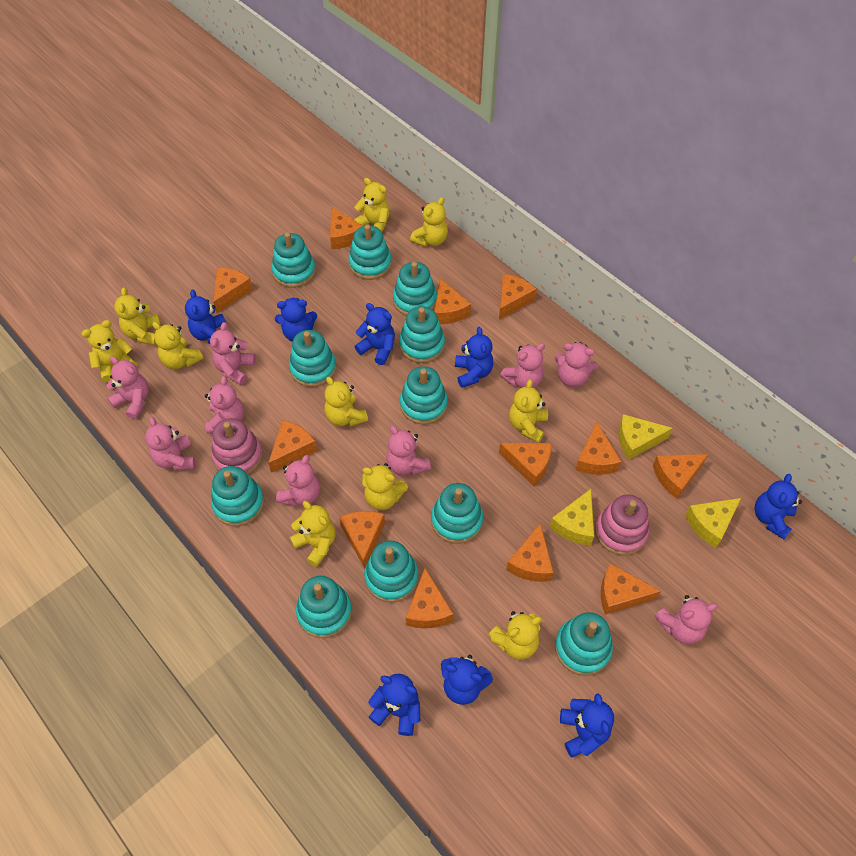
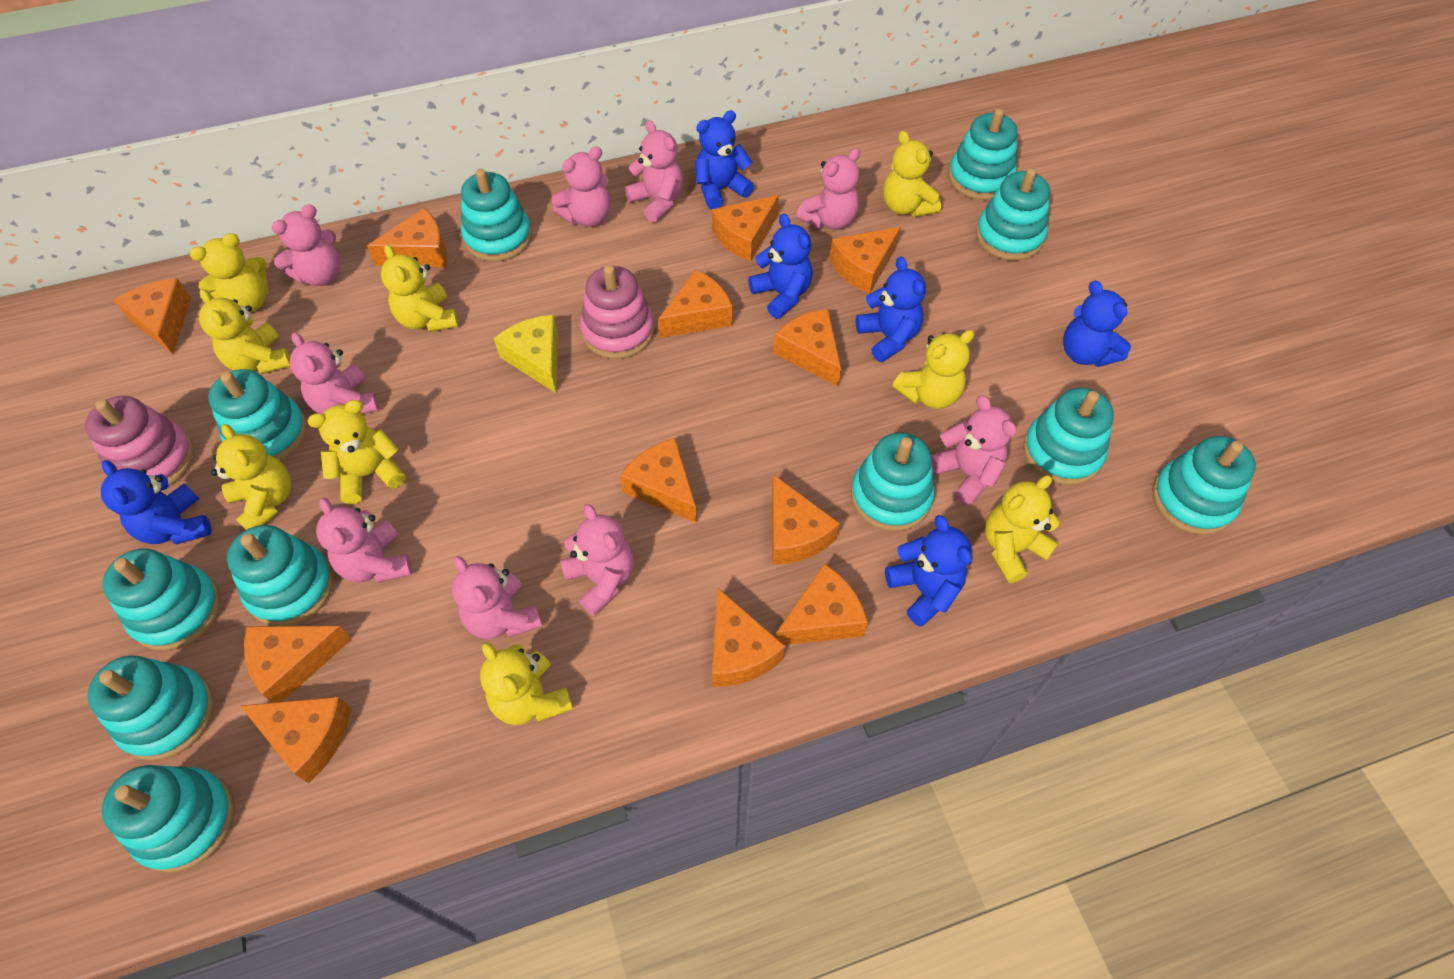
blue teddy bear: 8 -> 6
yellow cheese: 3 -> 1
yellow teddy bear: 10 -> 9

